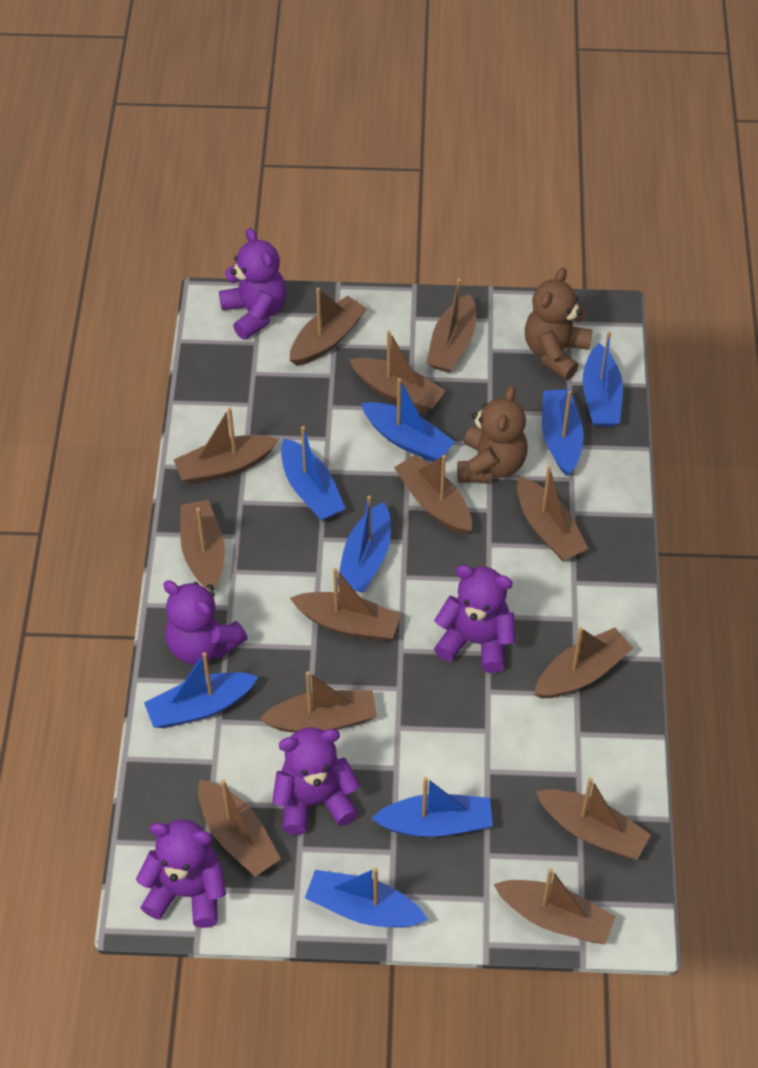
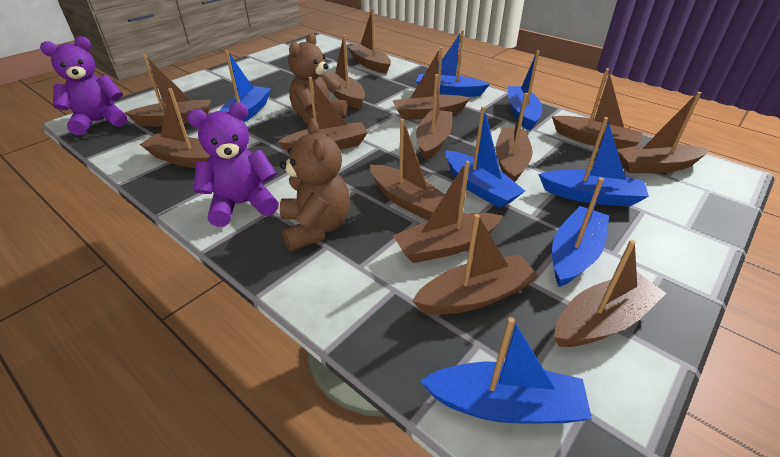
blue boat: 8 -> 7
brown boat: 13 -> 14
purple teddy bear: 5 -> 2

